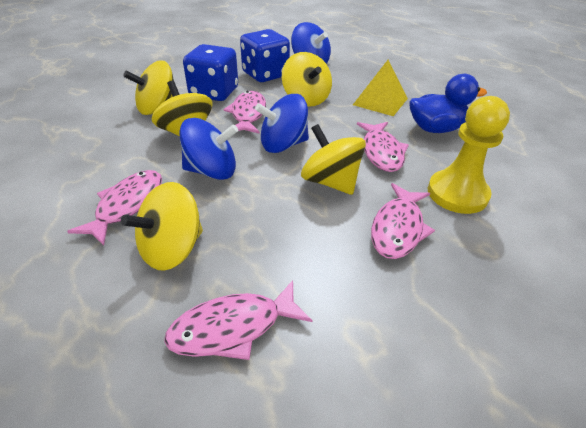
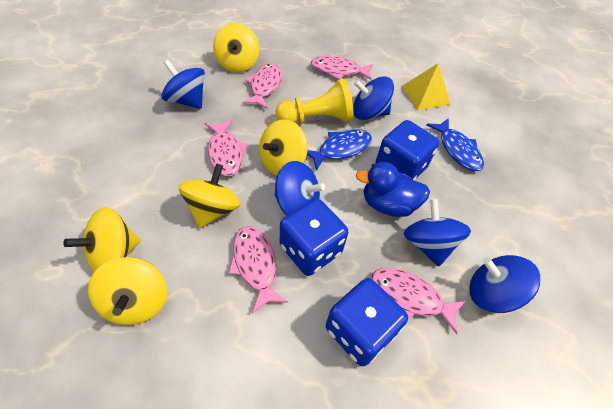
blue dice: 2 -> 3
blue fish: 0 -> 2
blue spinning top: 3 -> 5

